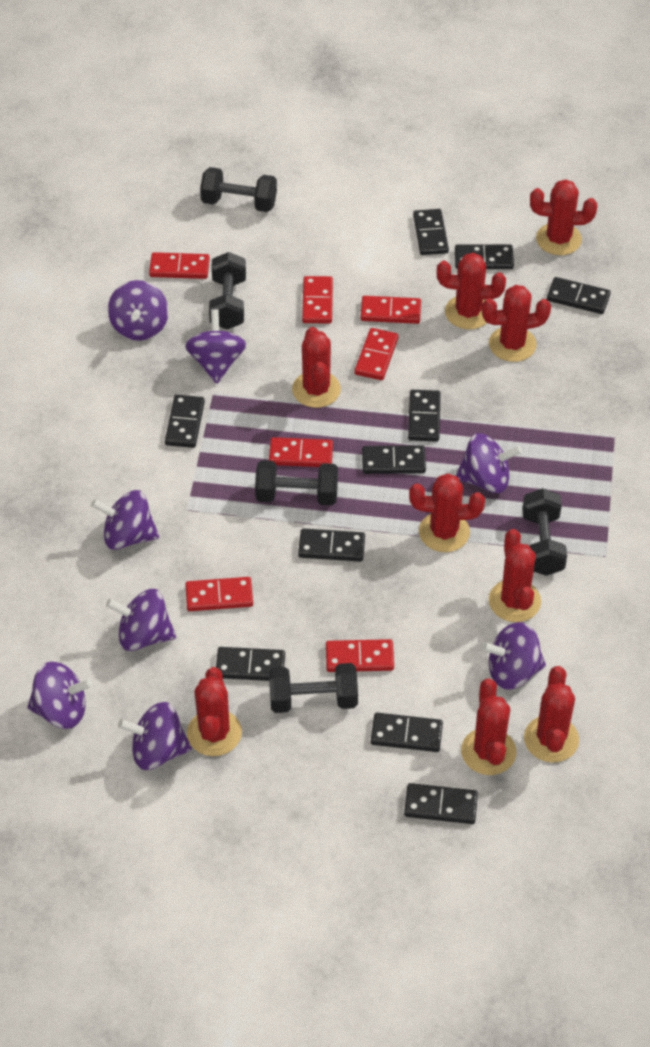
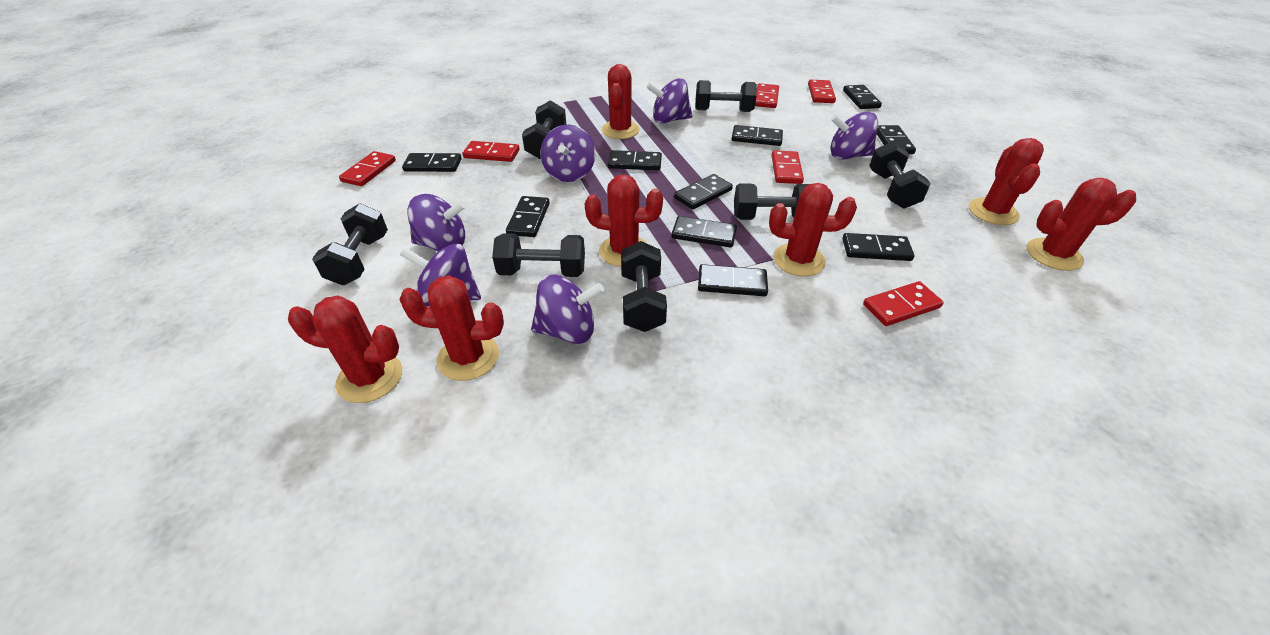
black dumbbell: 5 -> 7
purple spinning top: 8 -> 6
red cactus: 9 -> 7
red domino: 7 -> 6

